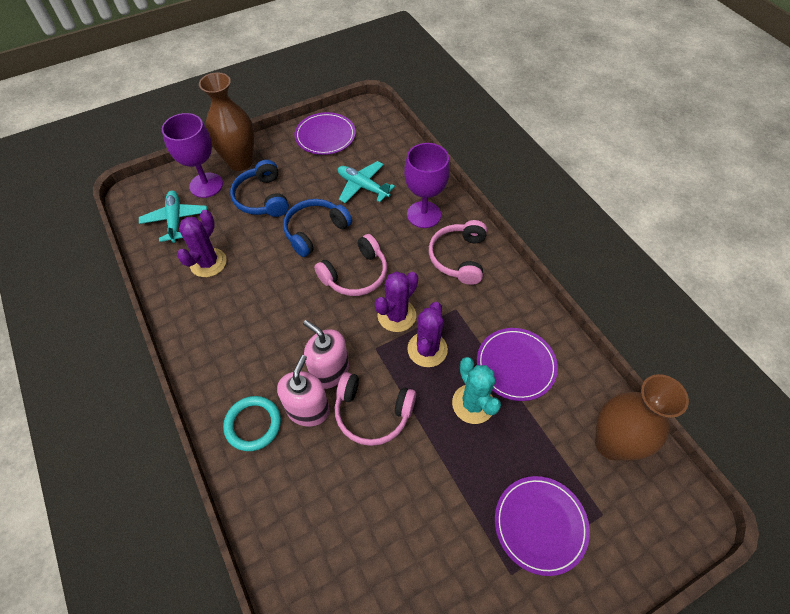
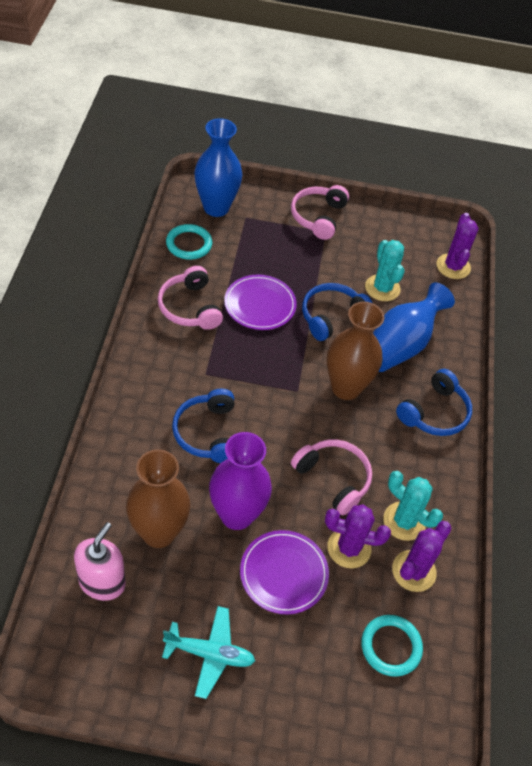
blue headphones: 2 -> 3
blue vase: 0 -> 2
pink soap dispenser: 2 -> 1
purple goblet: 2 -> 0
purple plate: 3 -> 2
purple vase: 0 -> 1
turquoise cactus: 1 -> 2
turquoise plane: 2 -> 1
turquoise ring: 1 -> 2

